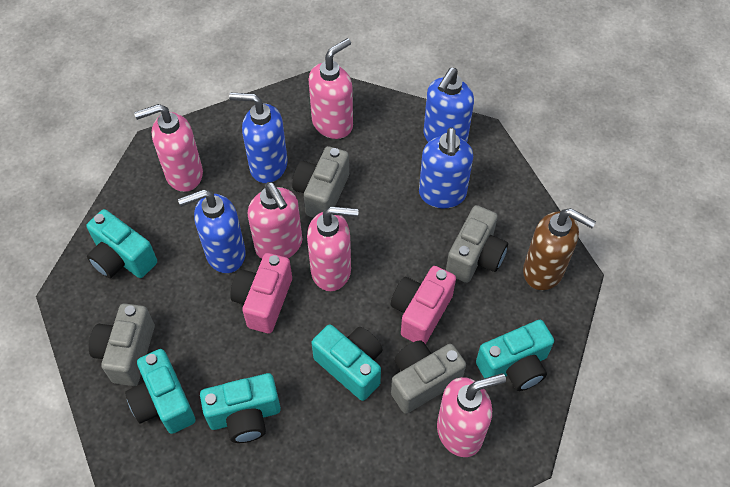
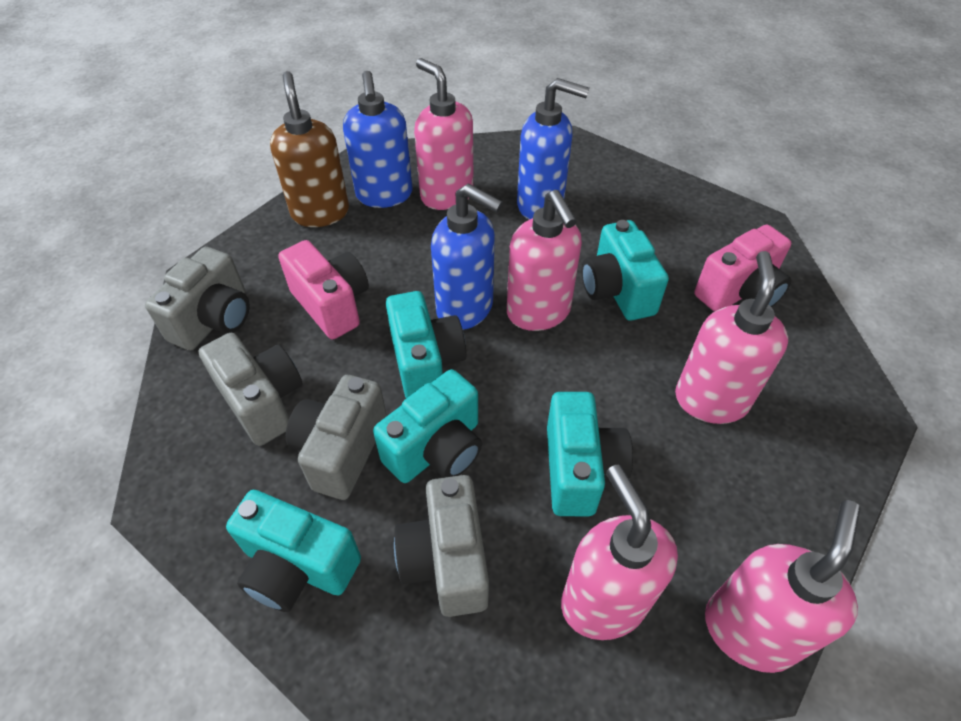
blue soap dispenser: 4 -> 3

